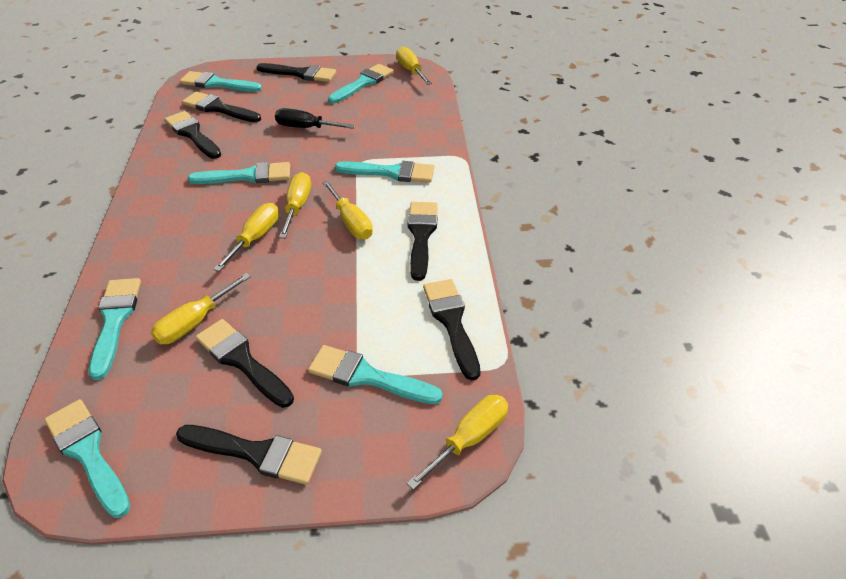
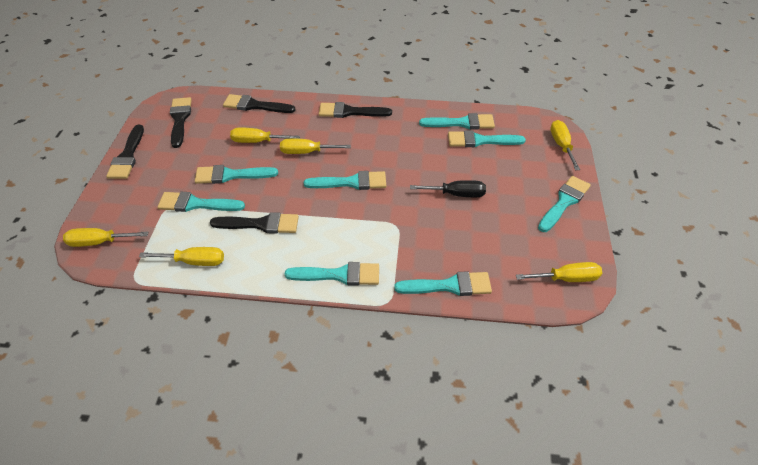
black brush: 7 -> 5
turquoise brush: 7 -> 8

